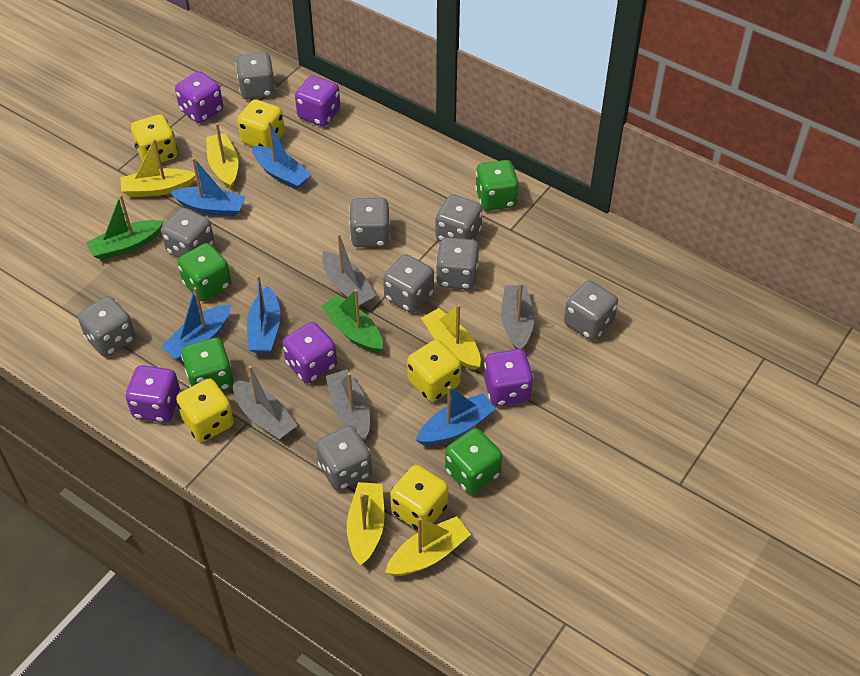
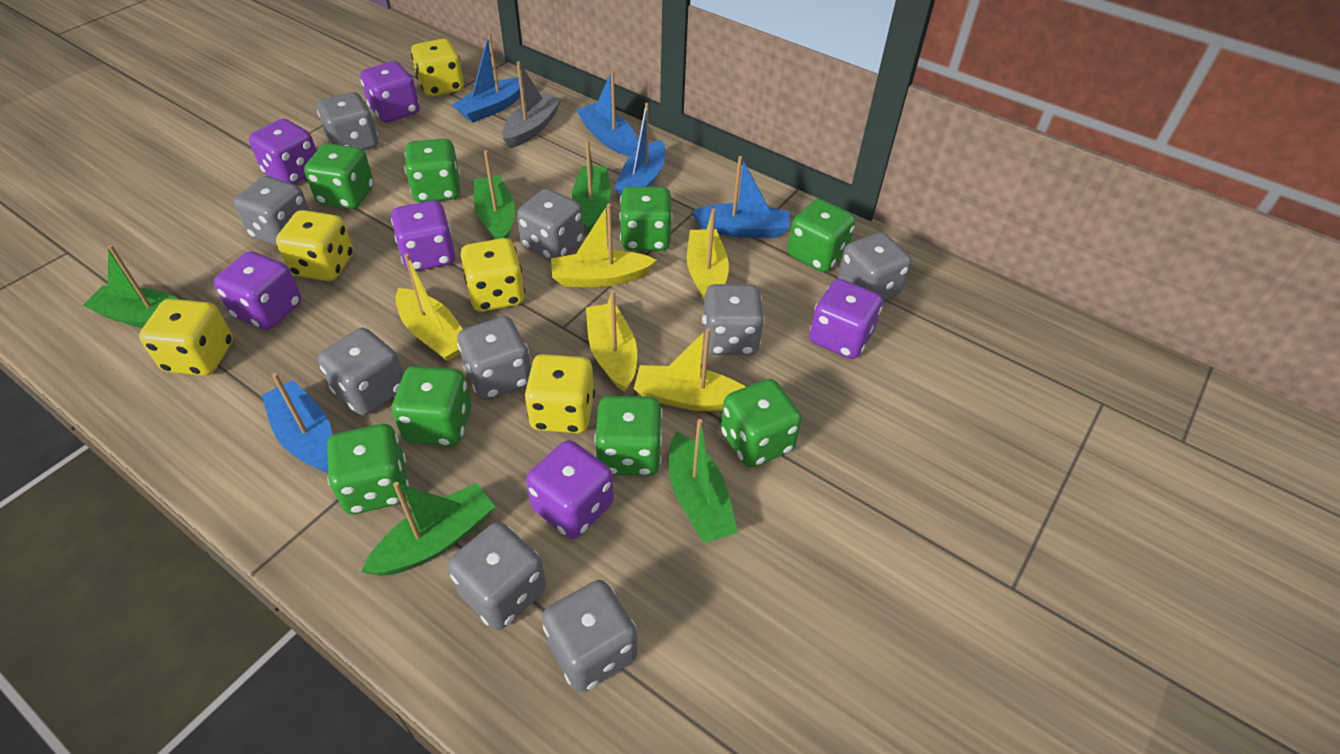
green boat: 2 -> 5
green dice: 4 -> 8
grey boat: 4 -> 1
purple dice: 5 -> 6

